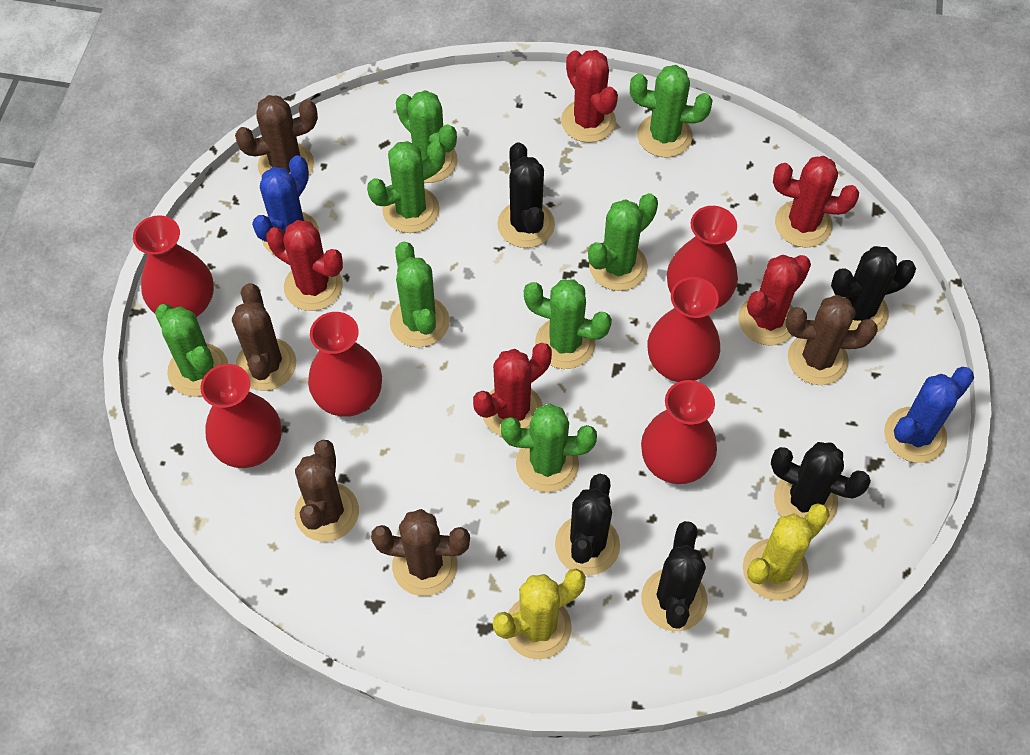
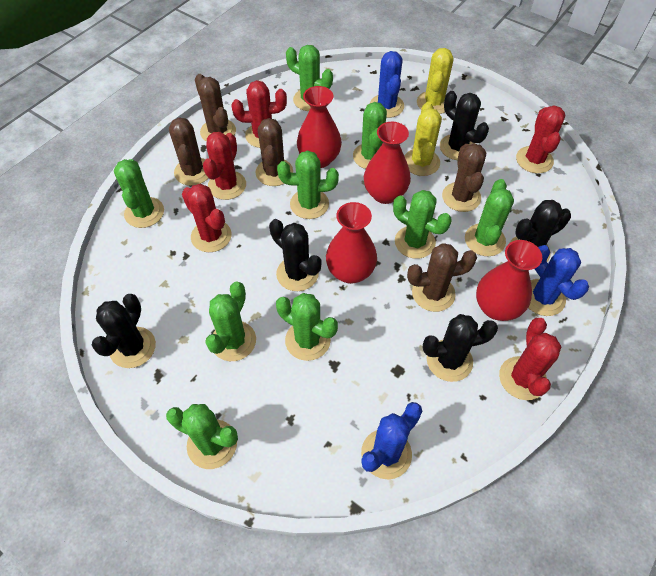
blue cactus: 2 -> 3
green cactus: 8 -> 9
red vase: 6 -> 4

